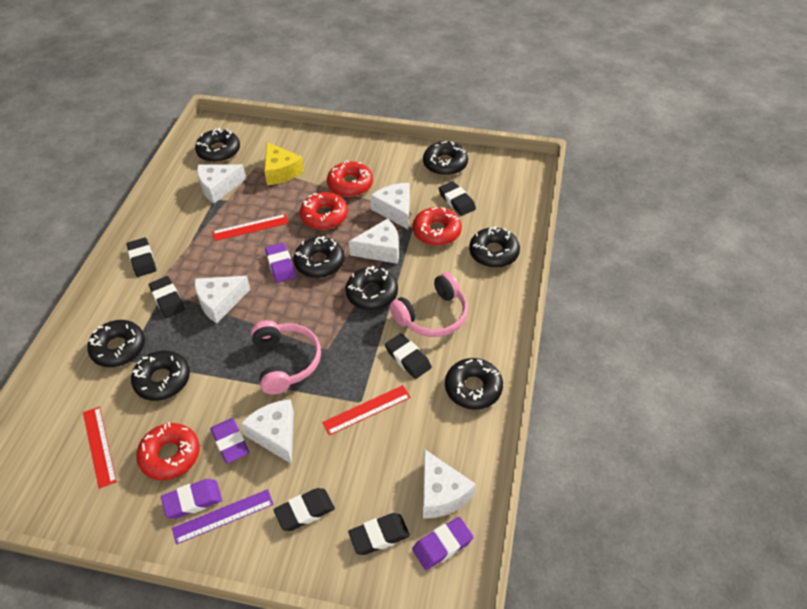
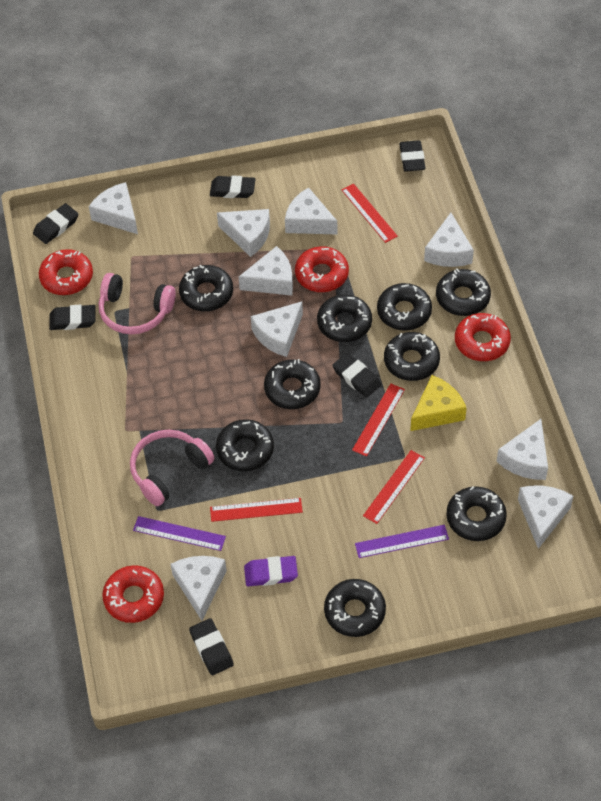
black donut: 8 -> 9
purple eraser: 4 -> 1
purple ruler: 1 -> 2
red ruler: 3 -> 4
white cheese: 6 -> 9

